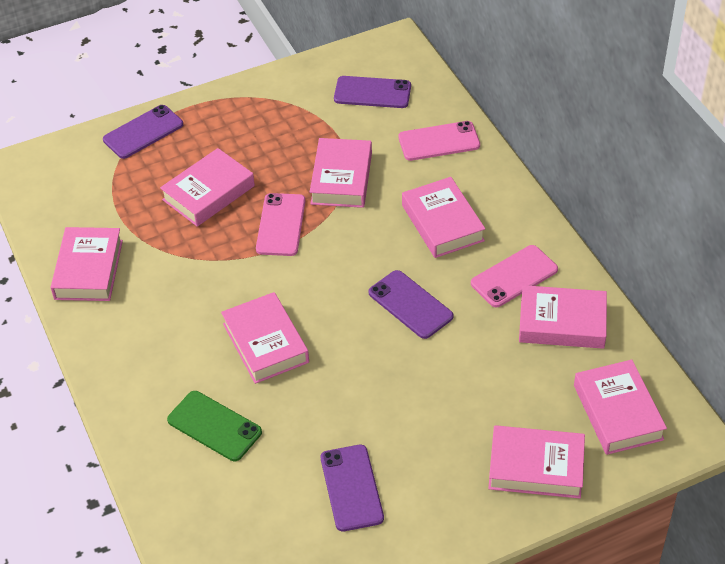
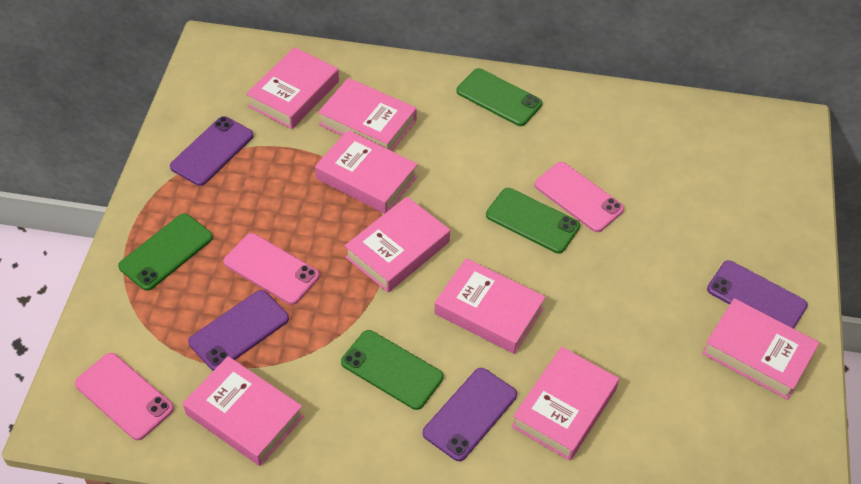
green phone: 1 -> 4

